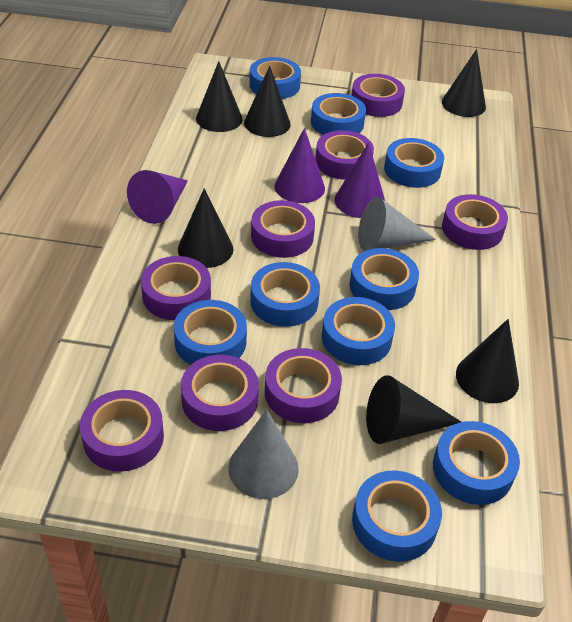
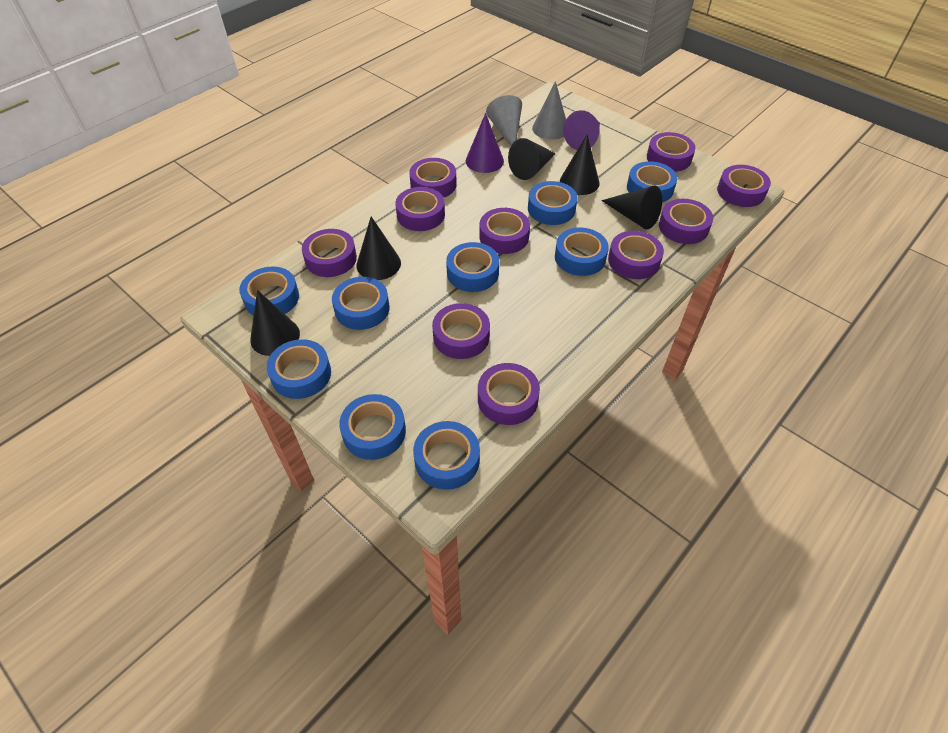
black cone: 6 -> 5
purple cone: 3 -> 2
purple tape: 8 -> 10

